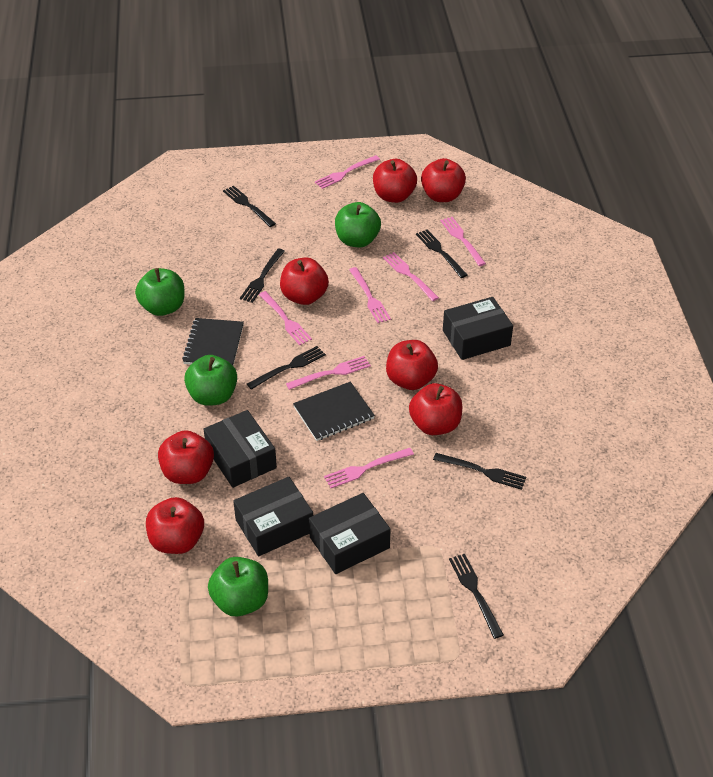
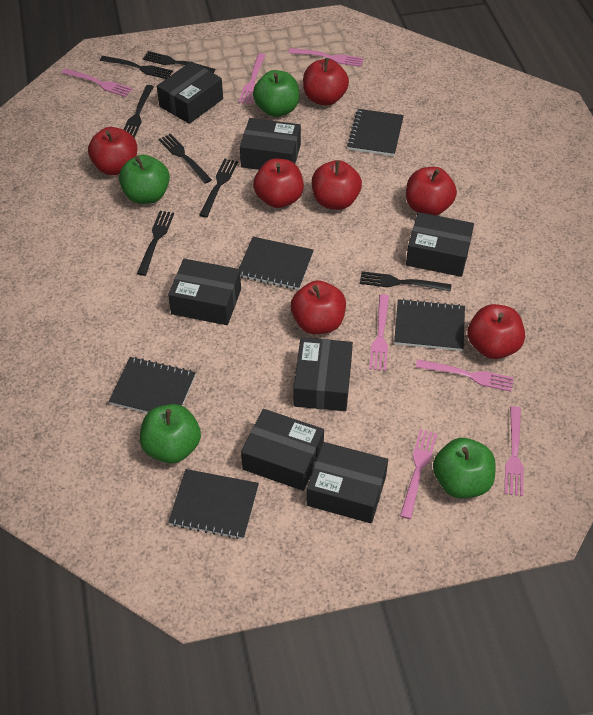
black box: 4 -> 7
black fork: 6 -> 7
black notebook: 2 -> 5

